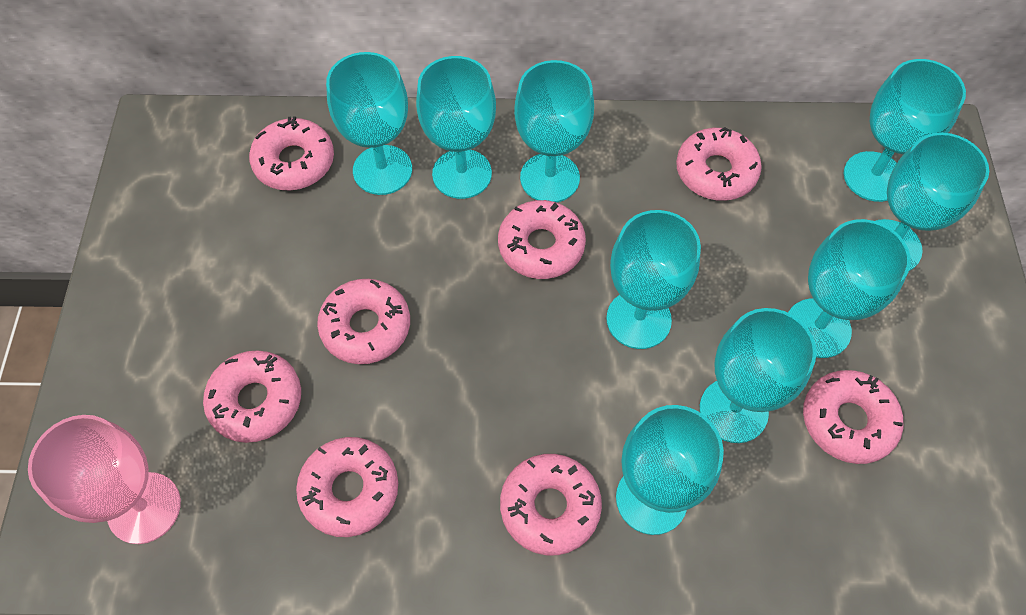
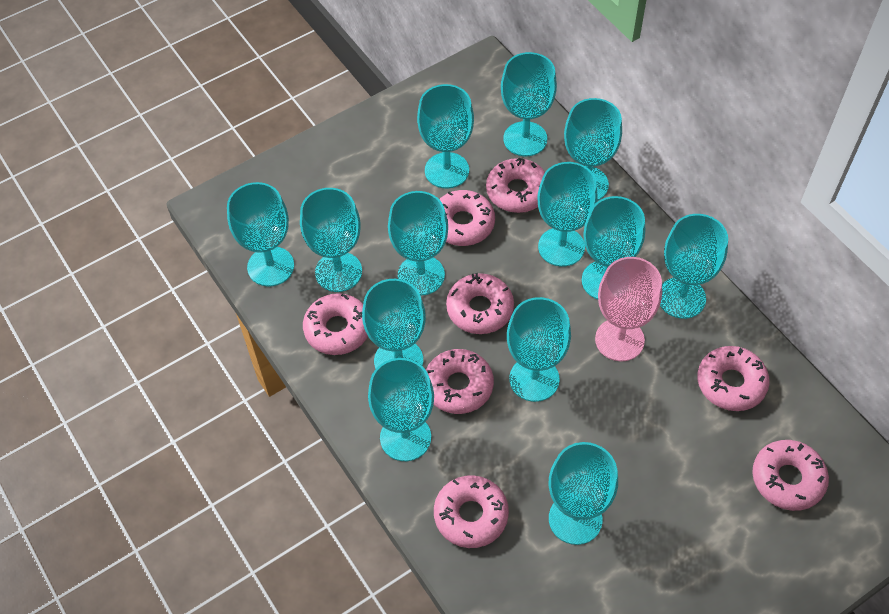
turquoise goblet: 9 -> 13

